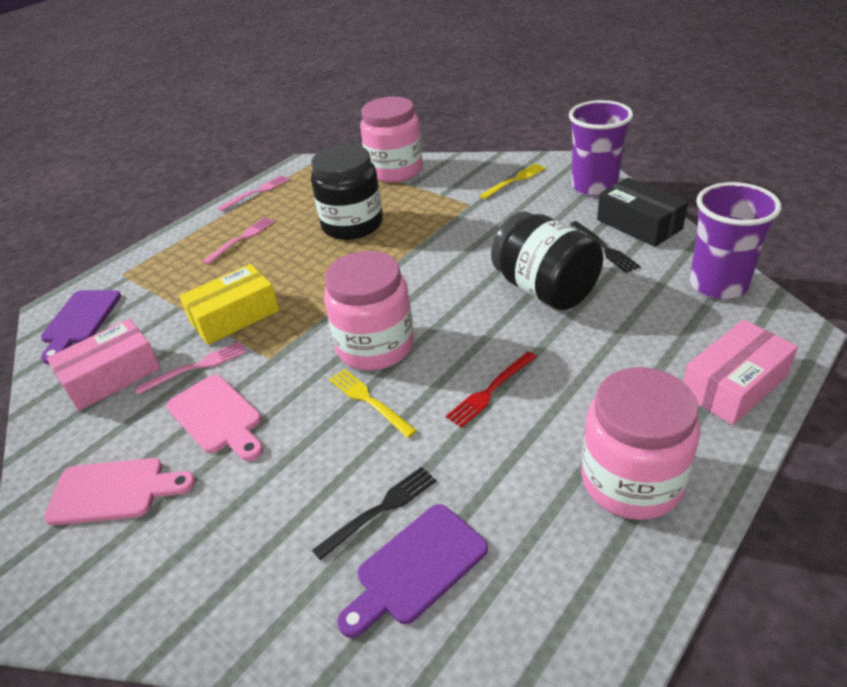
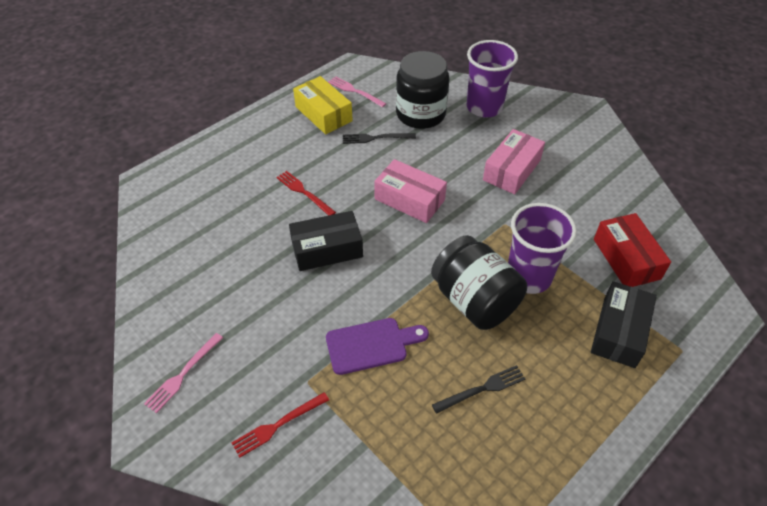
black box: 1 -> 2
pink cutting board: 2 -> 0
pink fork: 3 -> 2
pink jar: 3 -> 0
purple cutting board: 2 -> 1
red box: 0 -> 1
red fork: 1 -> 2
yellow fork: 2 -> 0

